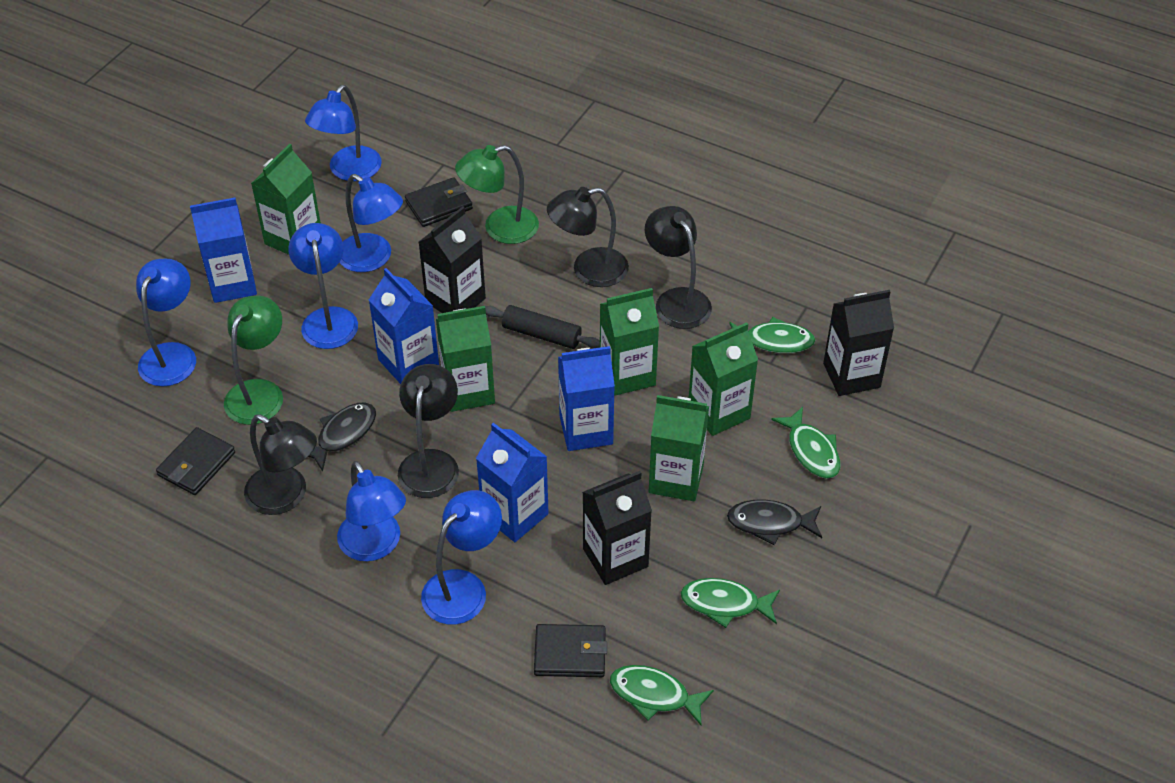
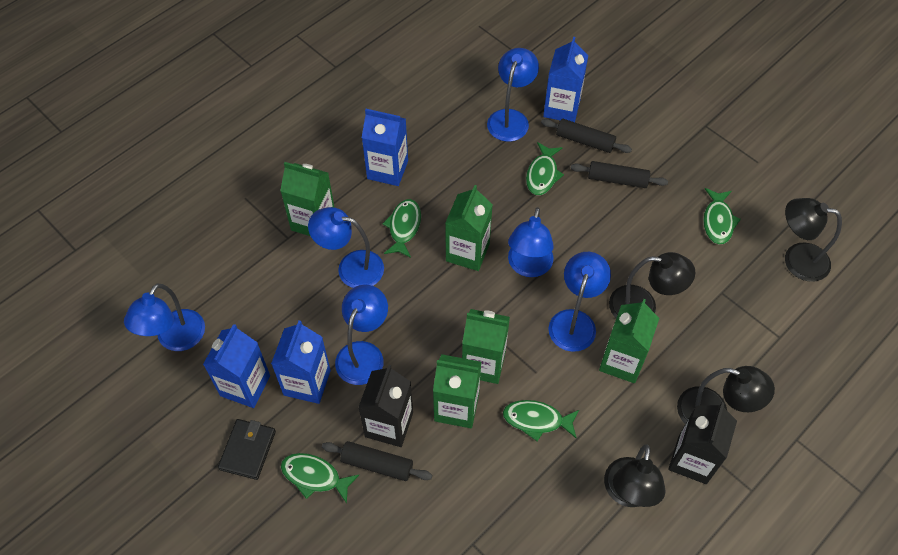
black carton: 3 -> 2
black fish: 2 -> 0
black rolling pin: 1 -> 3
black wallet: 3 -> 1
green fish: 4 -> 5
green lamp: 2 -> 0

